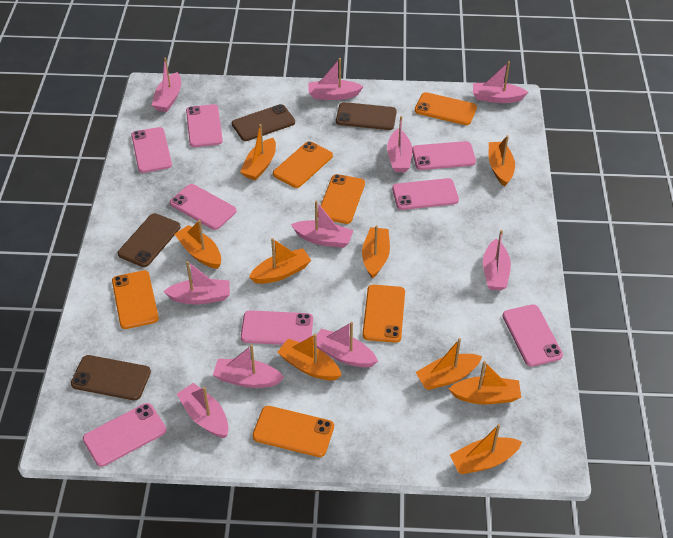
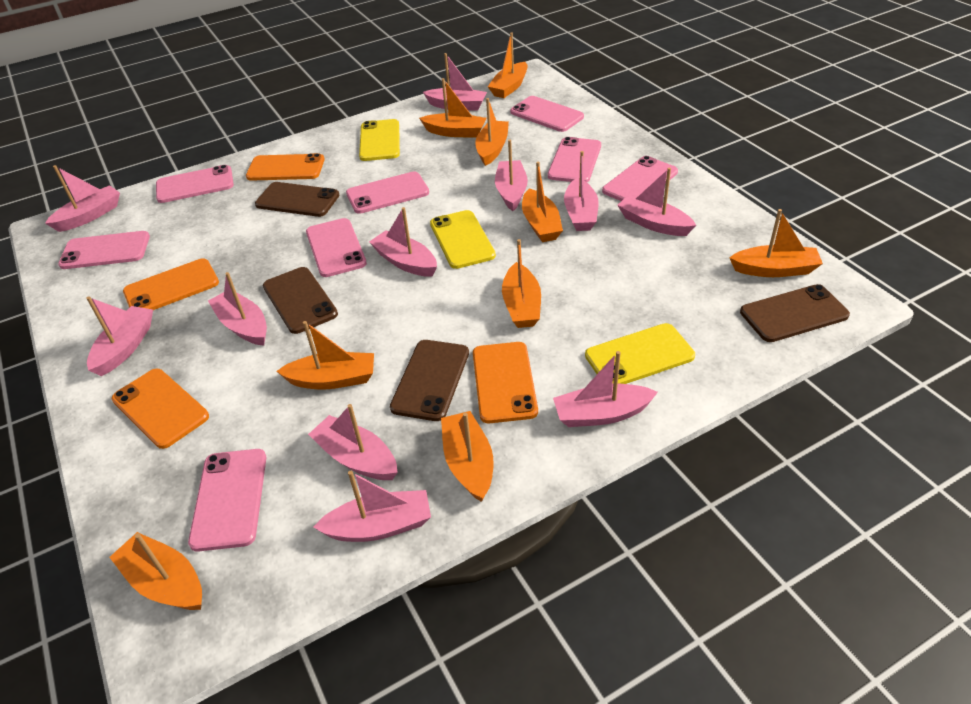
orange phone: 6 -> 4
pink boat: 10 -> 11
yellow phone: 0 -> 3

